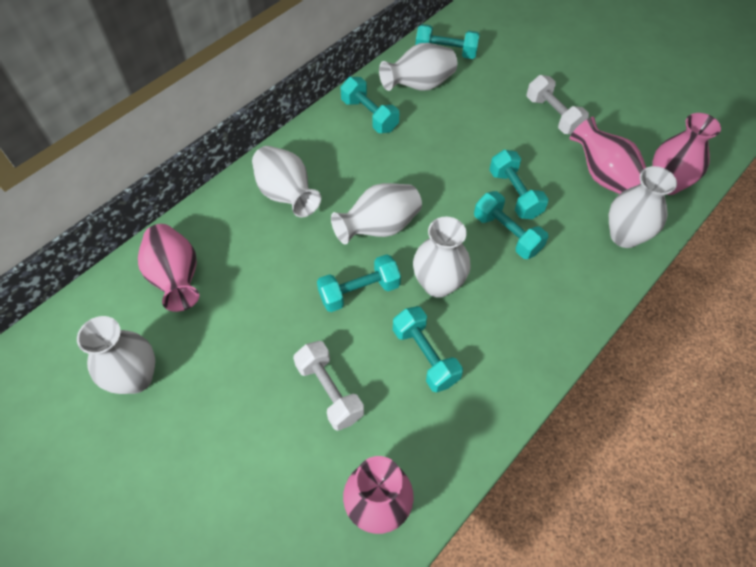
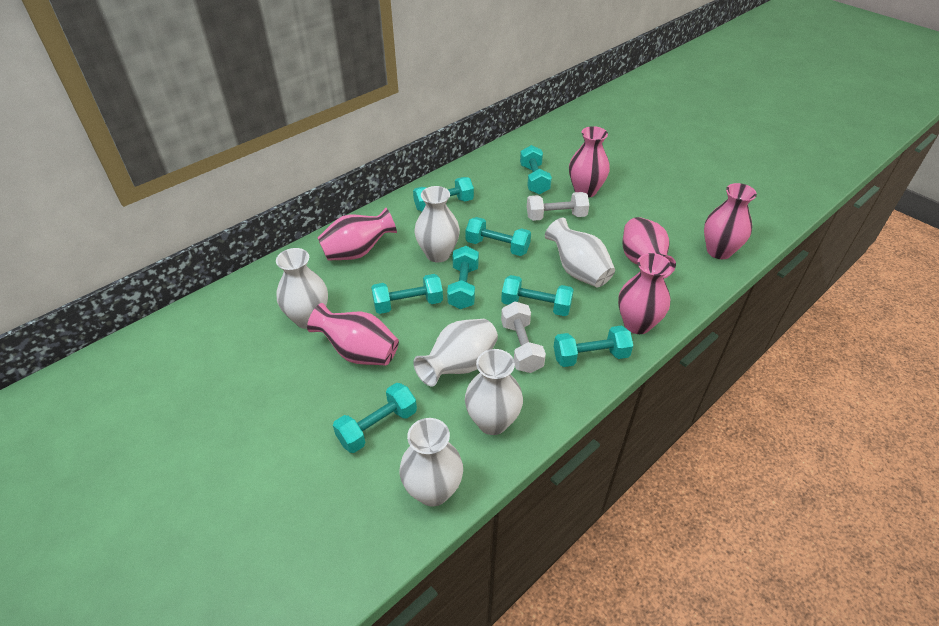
pink vase: 4 -> 6
turquoise dumbbell: 6 -> 8

